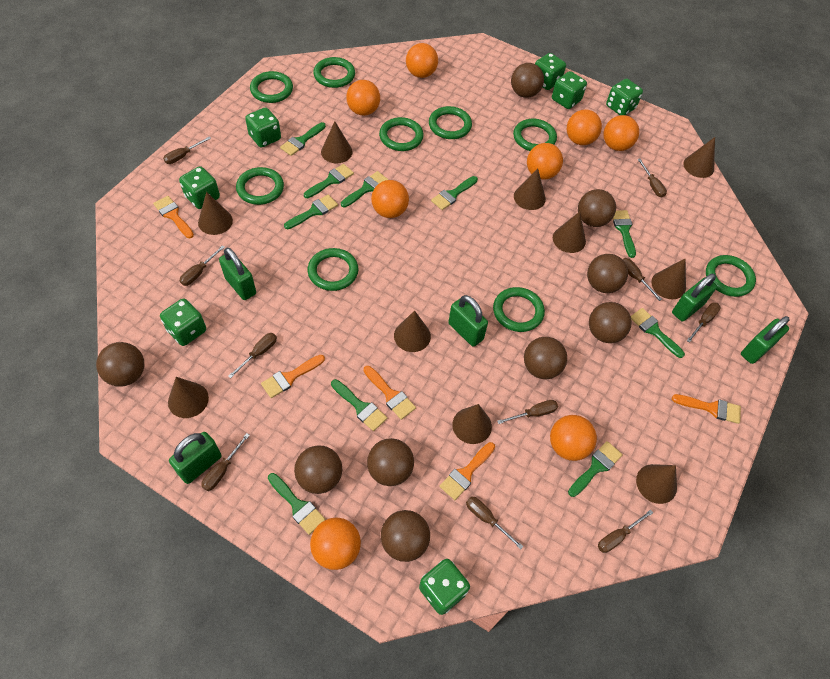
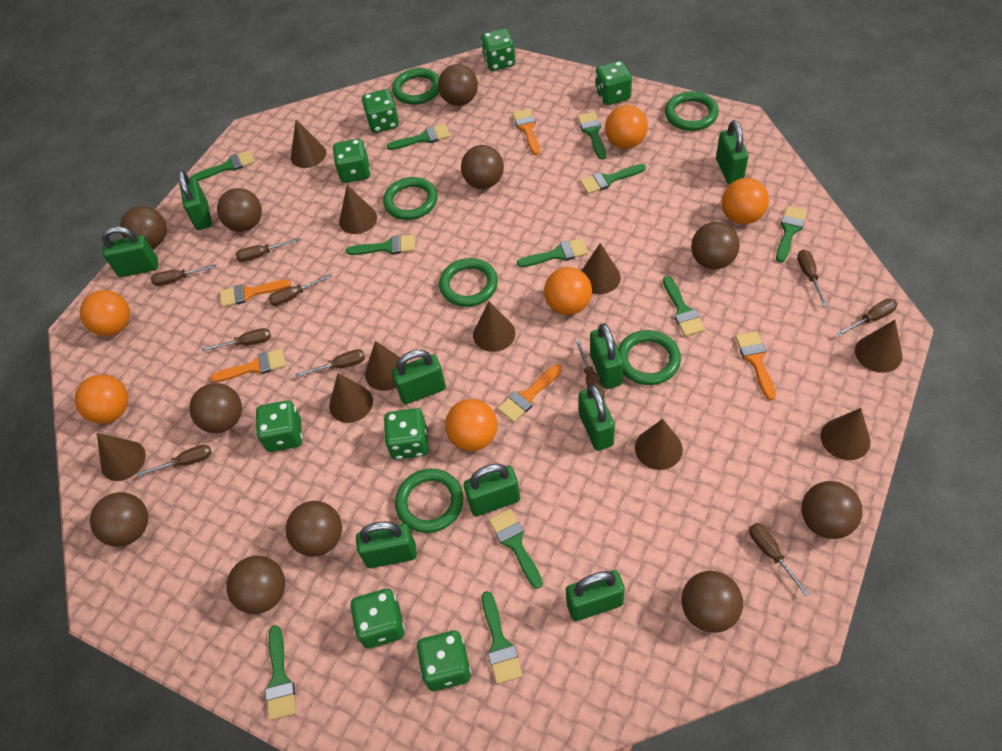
brown ball: 9 -> 11
green brush: 10 -> 11
green dice: 7 -> 8
green padlock: 5 -> 9
green ring: 9 -> 6
orange ball: 8 -> 6

